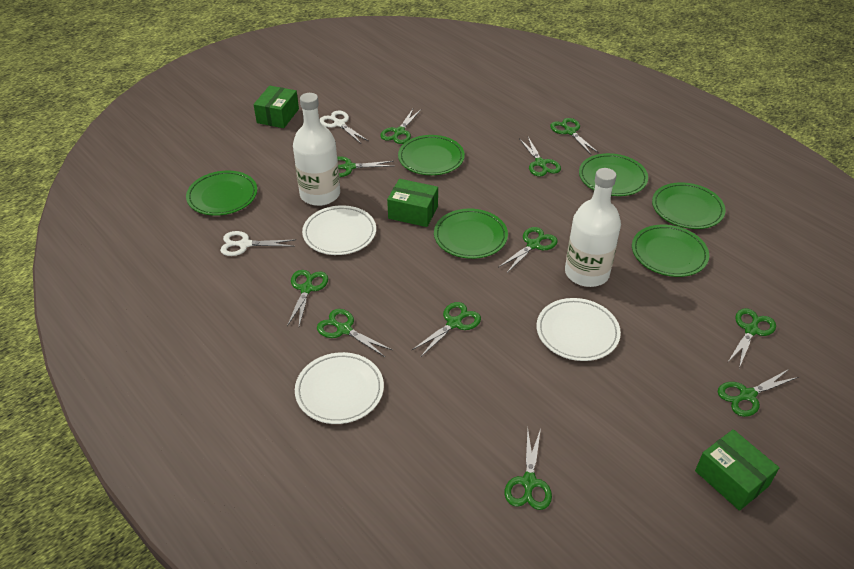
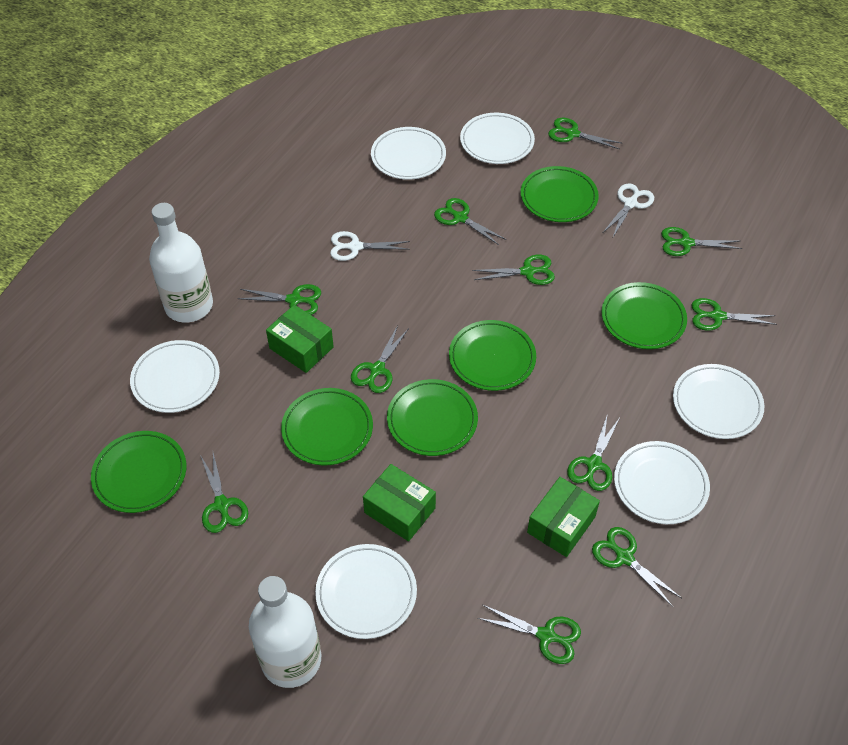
white plate: 3 -> 6

